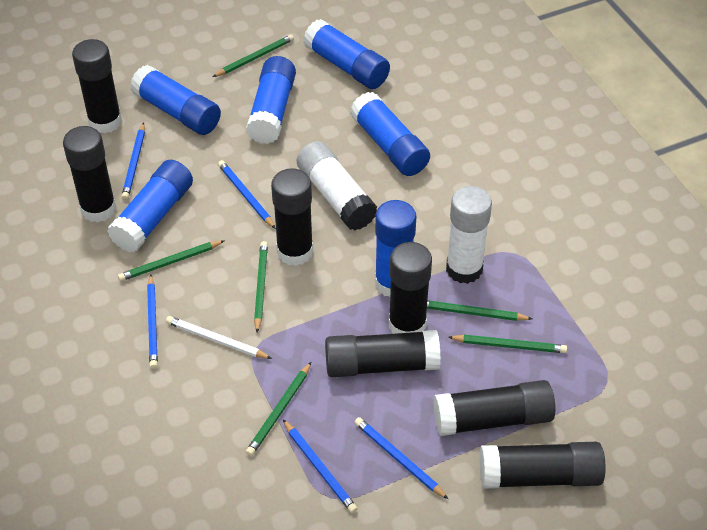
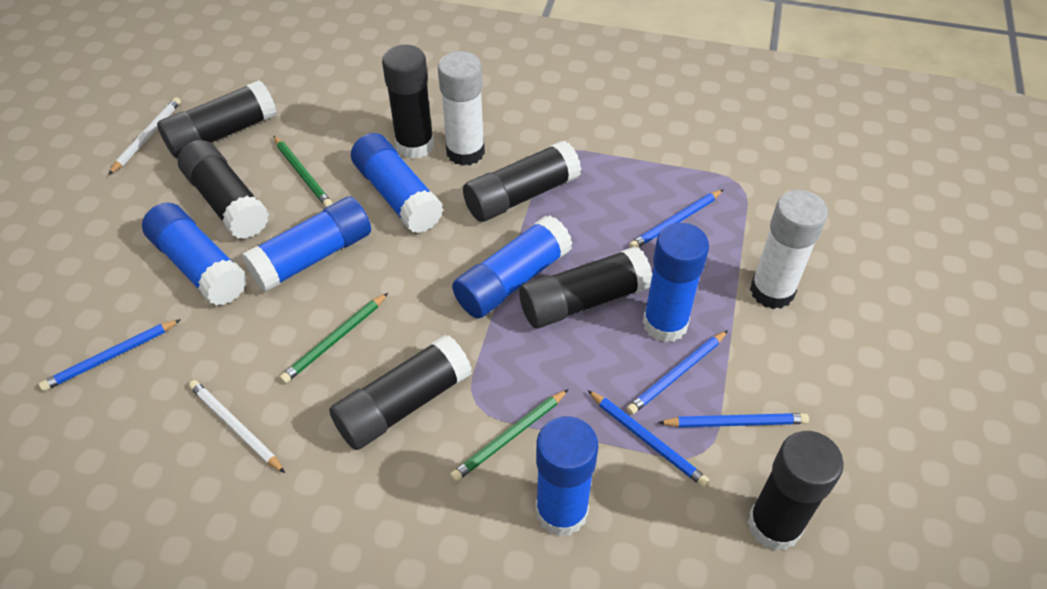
green pencil: 6 -> 3
white pencil: 1 -> 2

